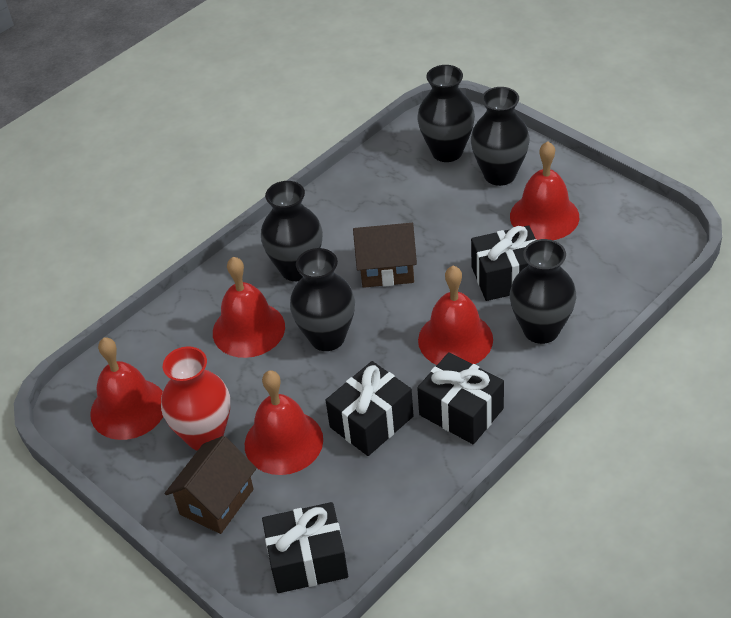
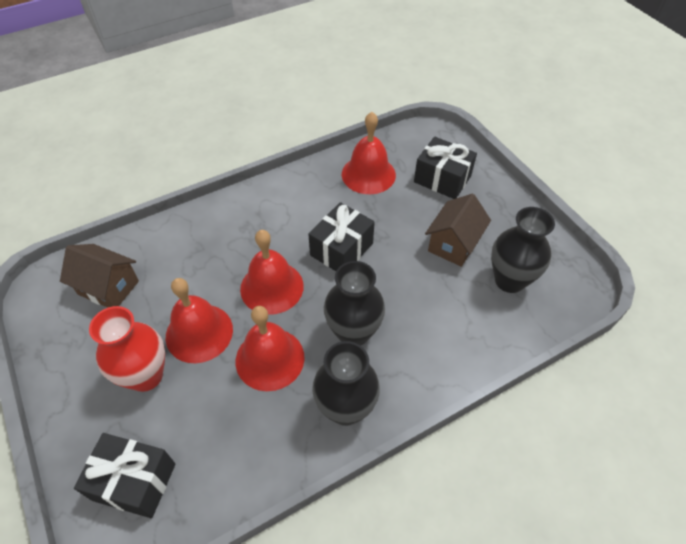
black gift: 4 -> 3
black vase: 5 -> 3
red bell: 5 -> 4

